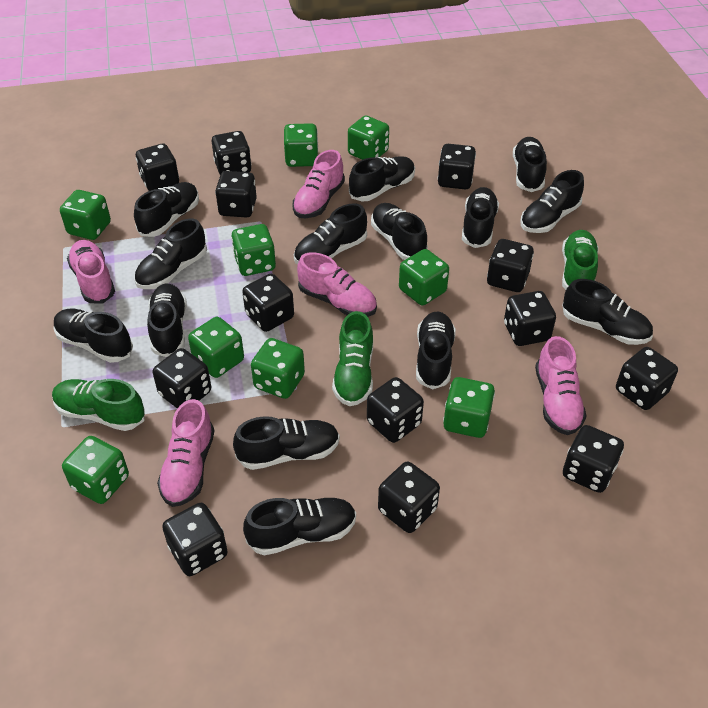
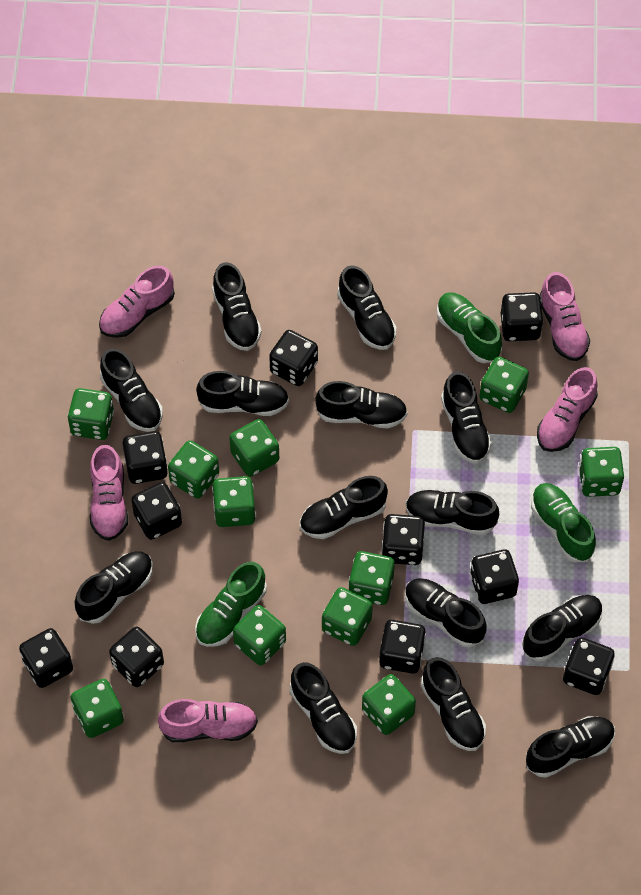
black dice: 13 -> 10
green dice: 9 -> 11

